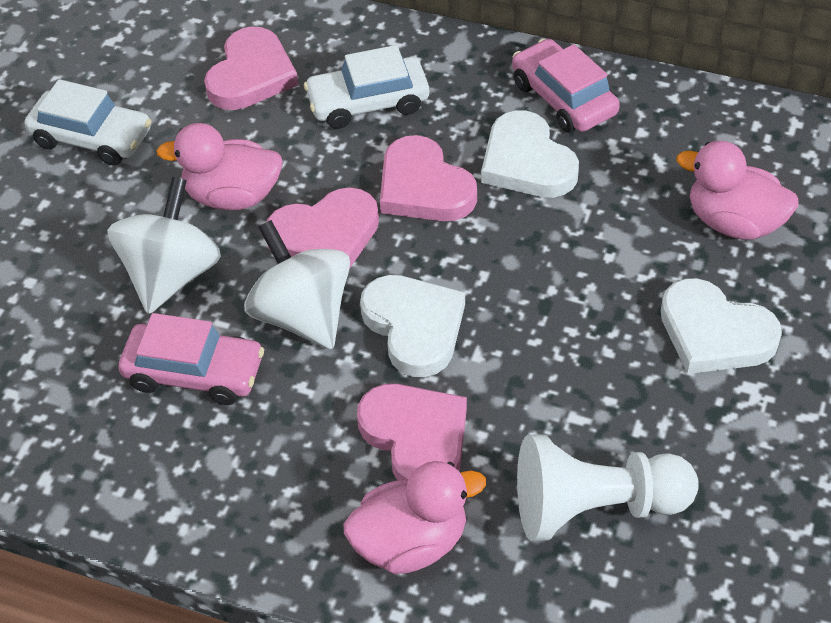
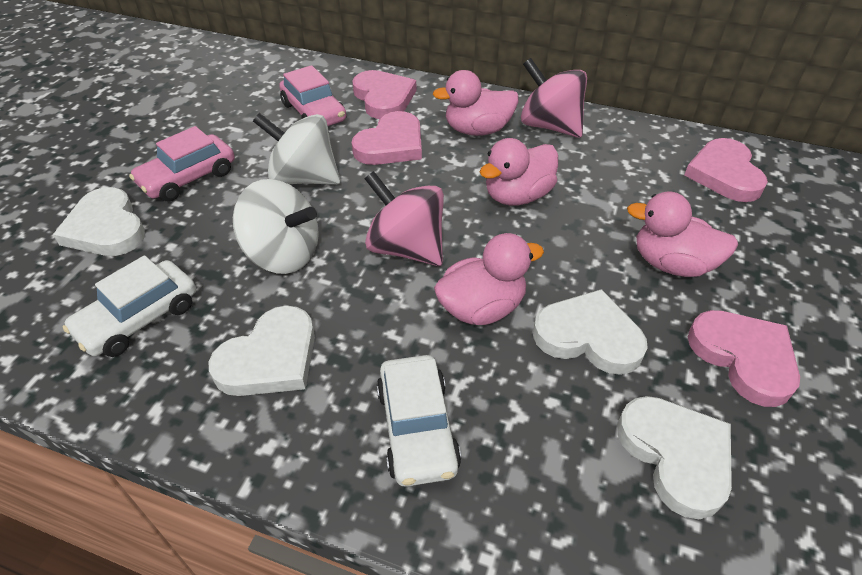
pink duck: 3 -> 4
pink spinning top: 0 -> 2
white heart: 3 -> 4
white pawn: 1 -> 0

